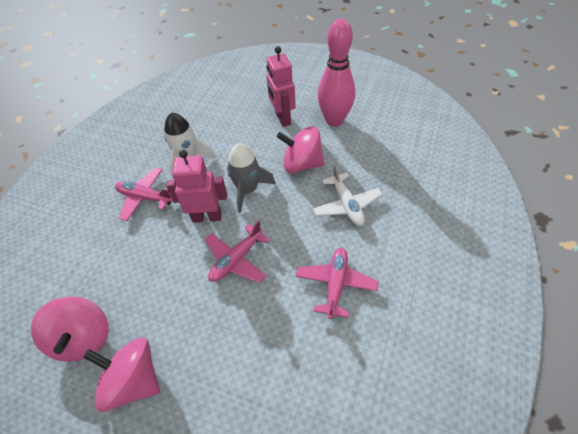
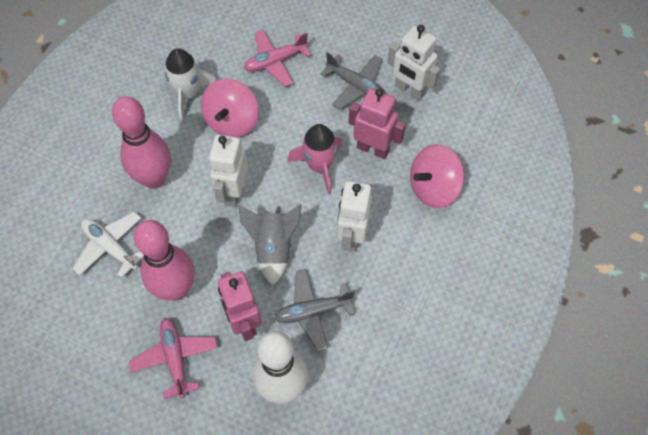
grey plane: 0 -> 2
pink bowling pin: 1 -> 2
pink plane: 3 -> 2
pink rocket: 0 -> 1
pink spinning top: 3 -> 2
white bowling pin: 0 -> 1
white robot: 0 -> 3

